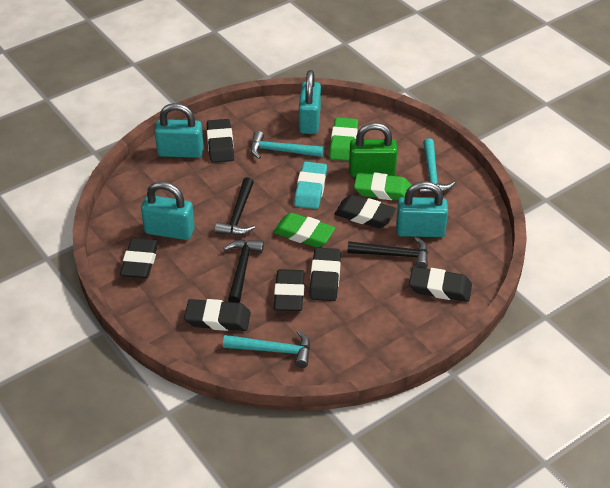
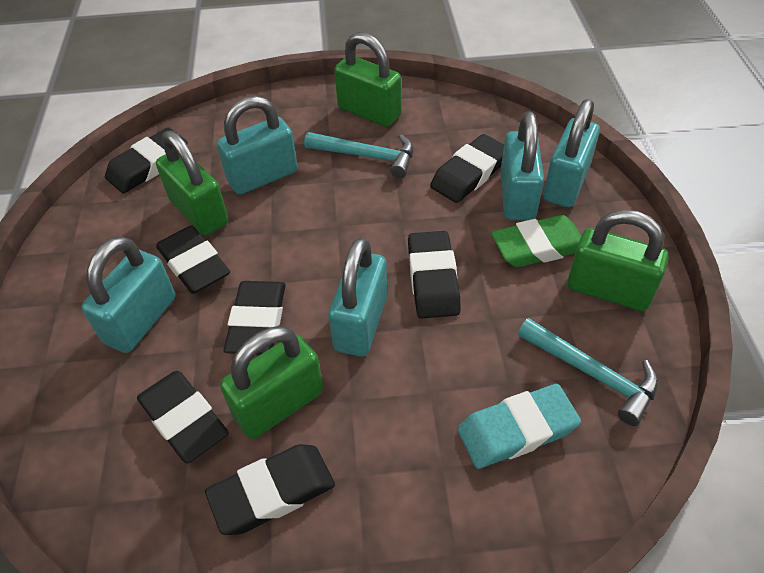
black hammer: 3 -> 0
green eraser: 3 -> 1
green padlock: 1 -> 4
turquoise hammer: 3 -> 2
turquoise padlock: 4 -> 5

